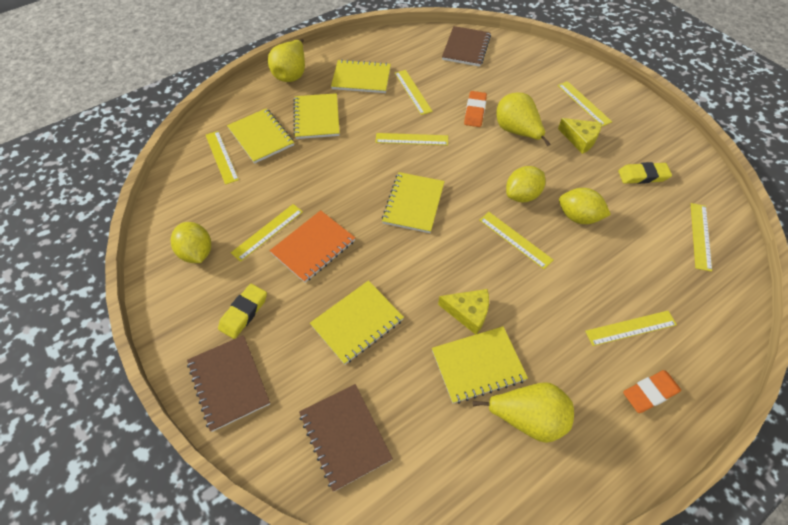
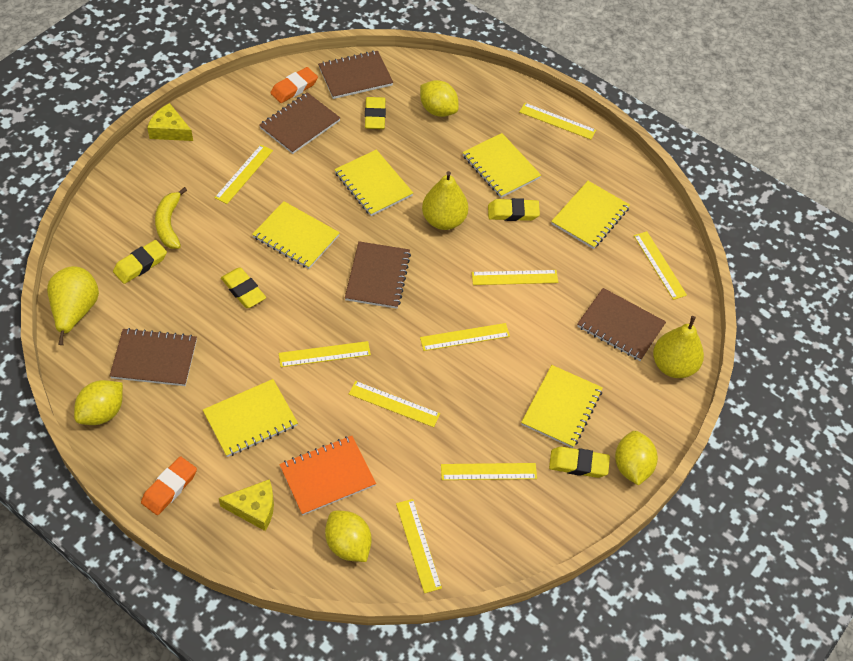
brown notebook: 3 -> 5
yellow banana: 0 -> 1
yellow eraser: 2 -> 5
yellow lemon: 3 -> 4
yellow ruler: 8 -> 9

